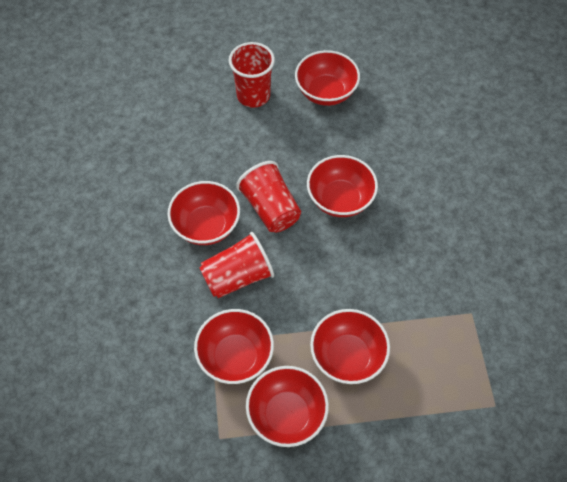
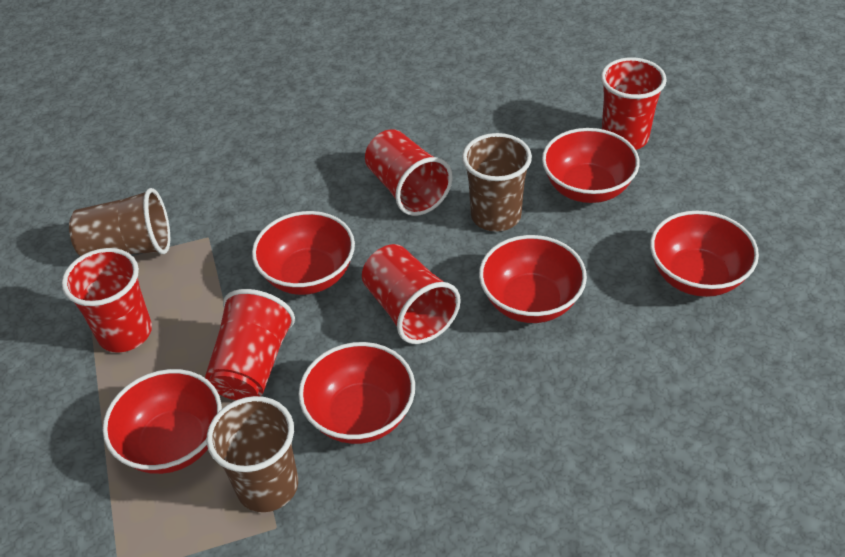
brown cup: 0 -> 3
red cup: 3 -> 5

